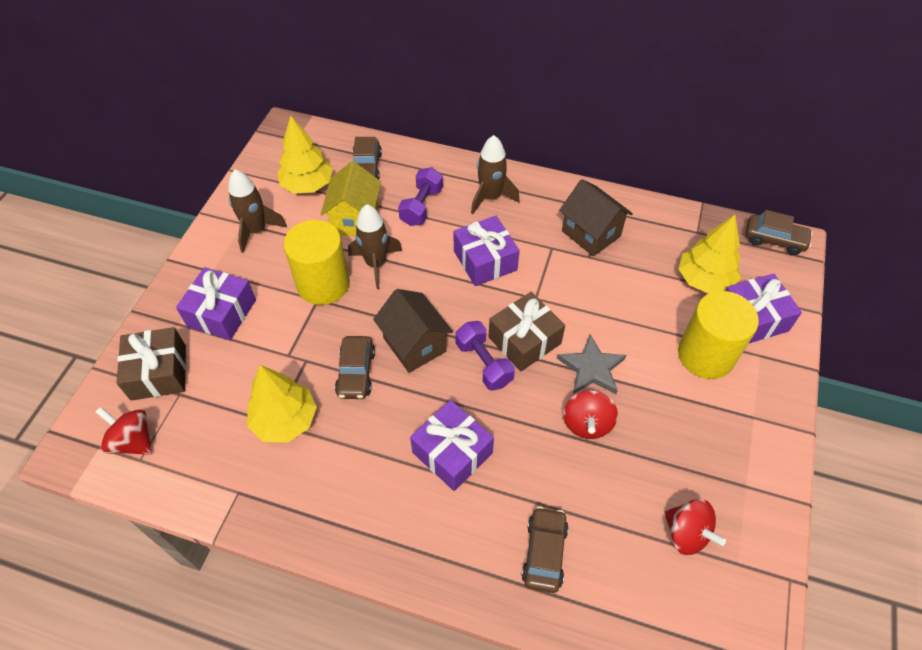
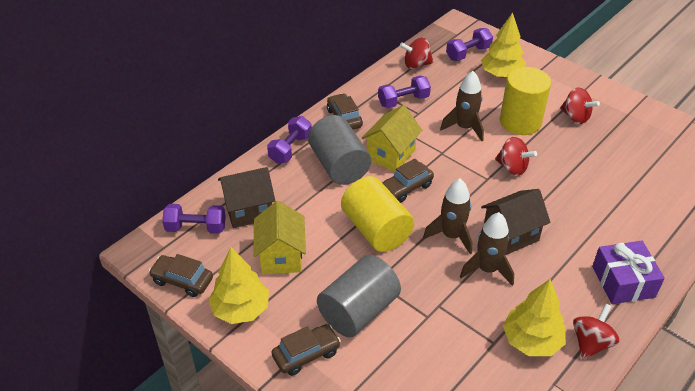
brown gift: 2 -> 0
grey cylinder: 0 -> 2
grey star: 1 -> 0
purple dumbbell: 2 -> 4
purple gift: 4 -> 1
red spinning top: 3 -> 4
yellow house: 1 -> 2

